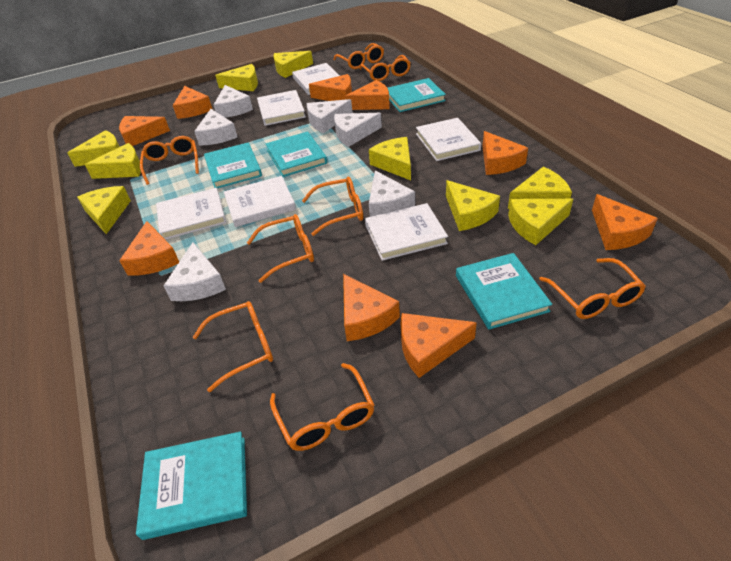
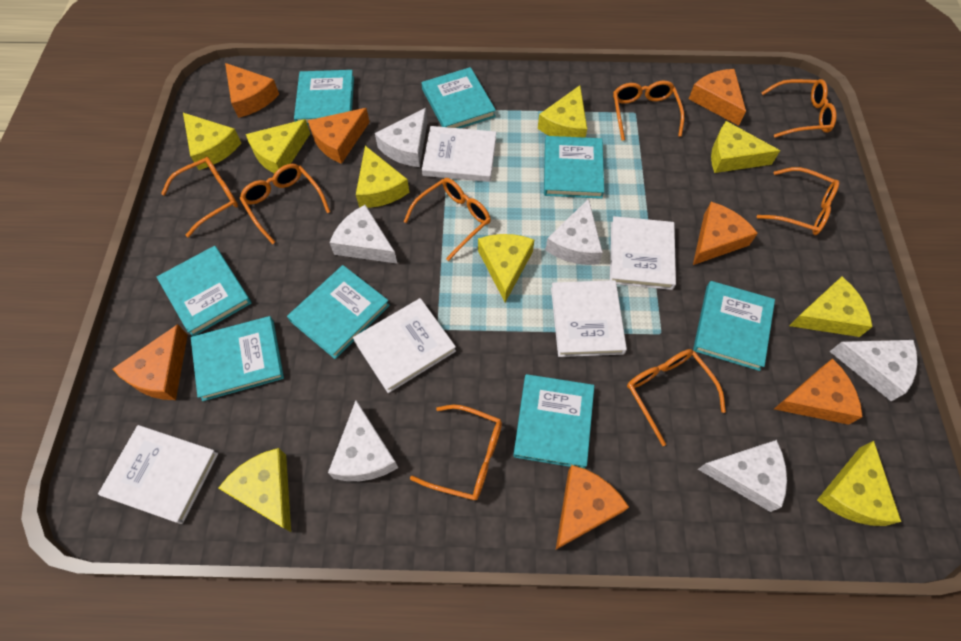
orange cheese: 9 -> 7
turquoise book: 5 -> 8
white book: 6 -> 5

